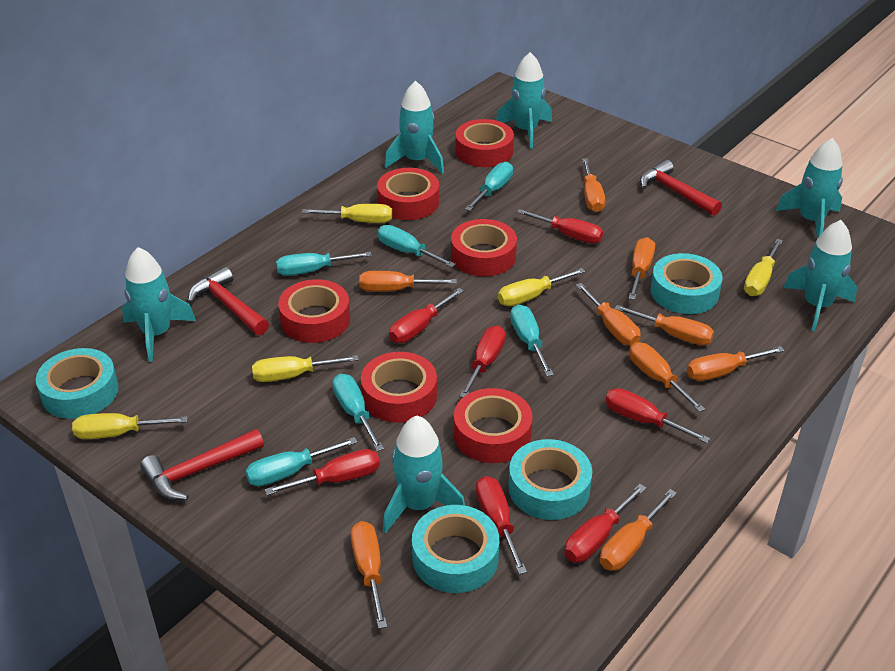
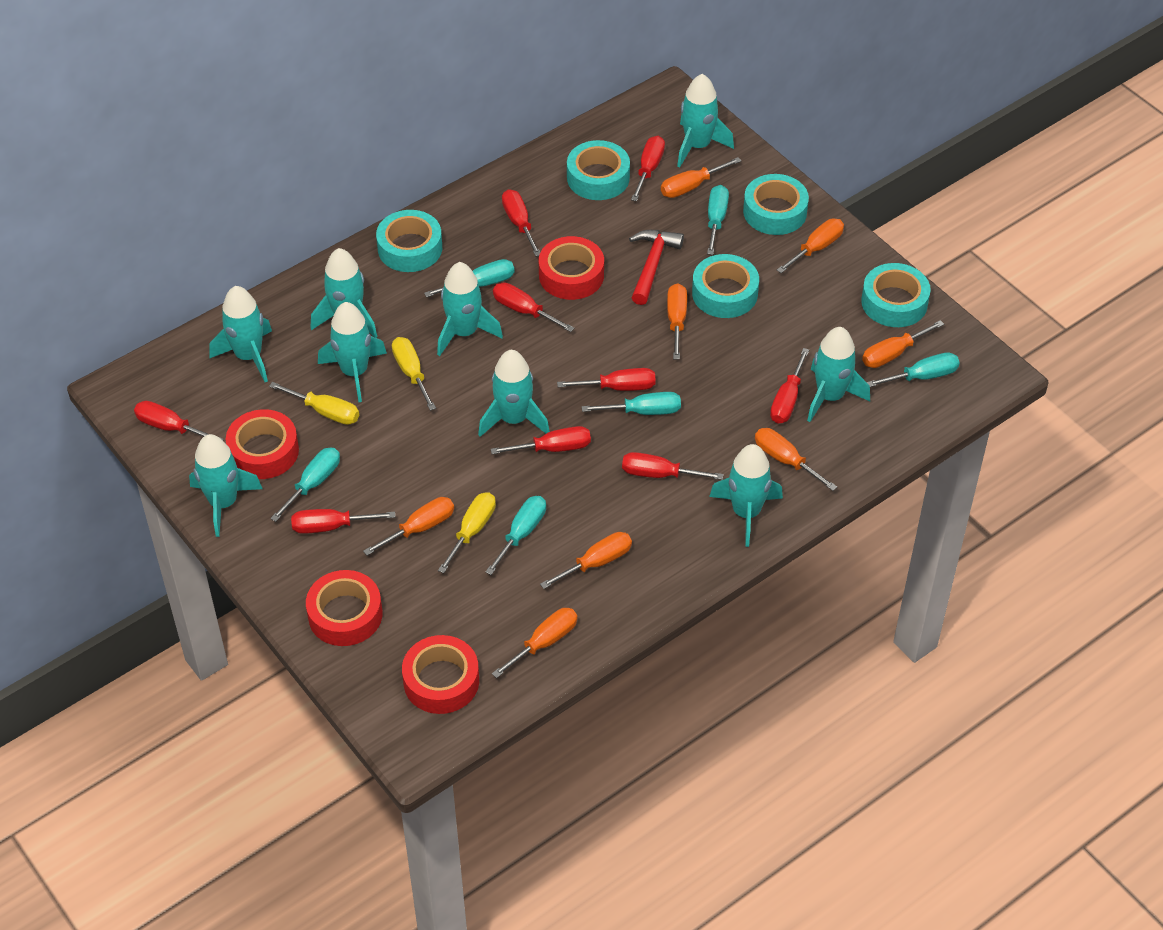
orange screwdriver: 9 -> 8
red hammer: 3 -> 1
red screwdriver: 7 -> 9
red tape: 6 -> 4
turquoise rocket: 6 -> 9
turquoise tape: 4 -> 5
yellow screwdriver: 5 -> 3

